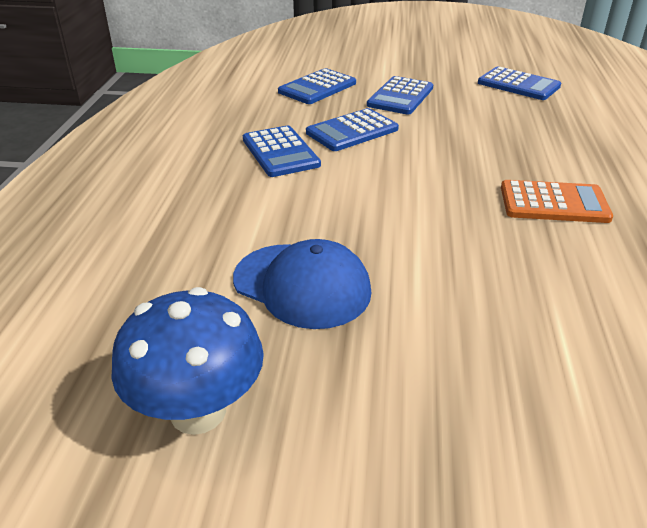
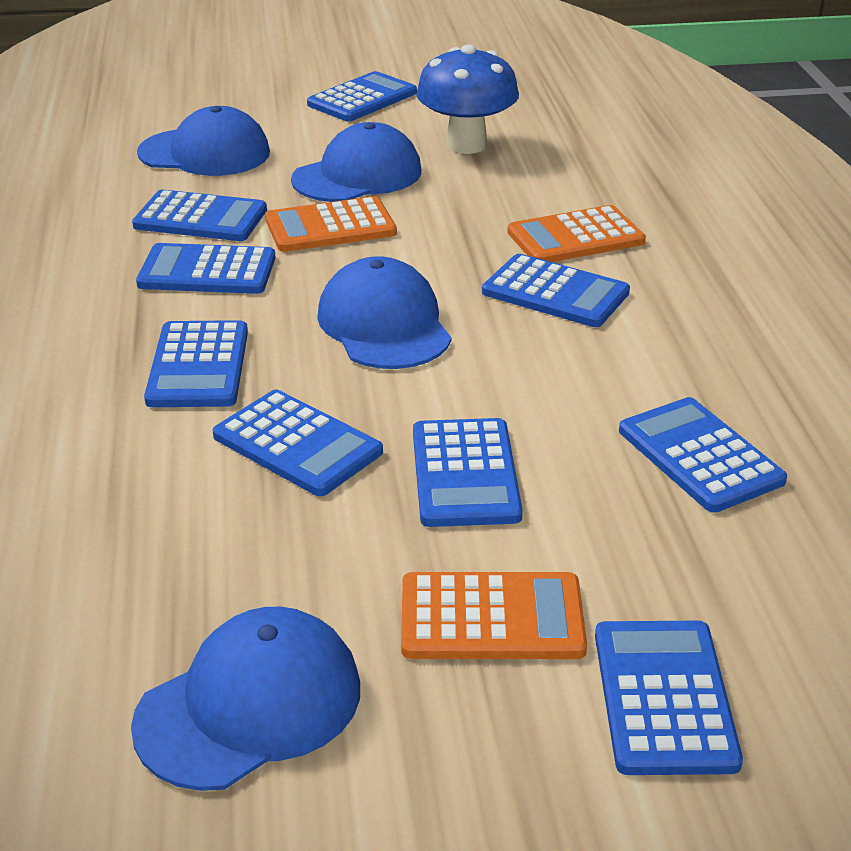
blue calculator: 5 -> 9
blue cap: 1 -> 4
orange calculator: 1 -> 3

